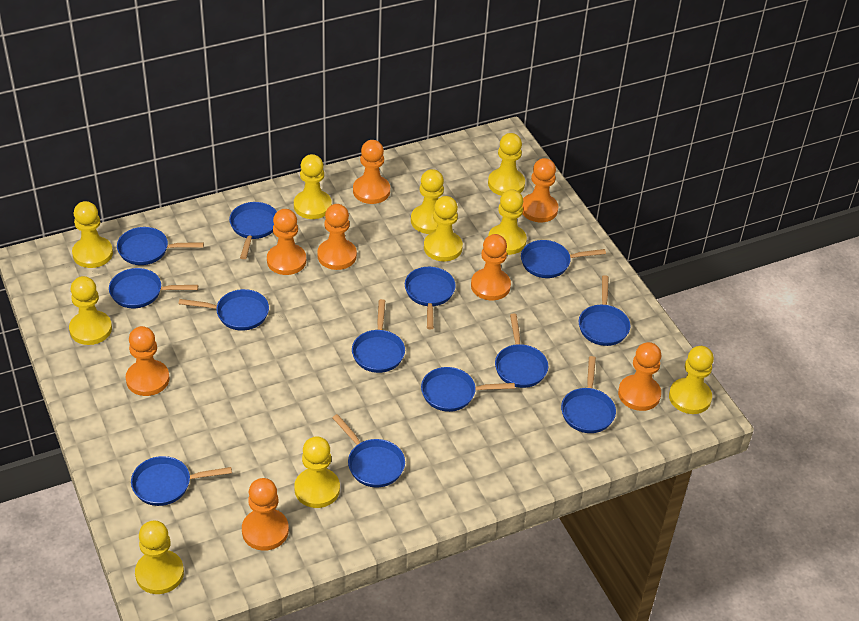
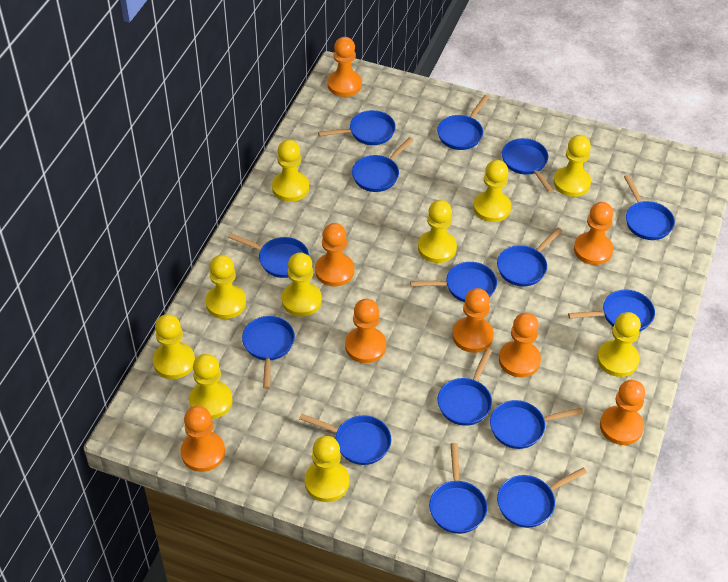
blue pan: 13 -> 15

